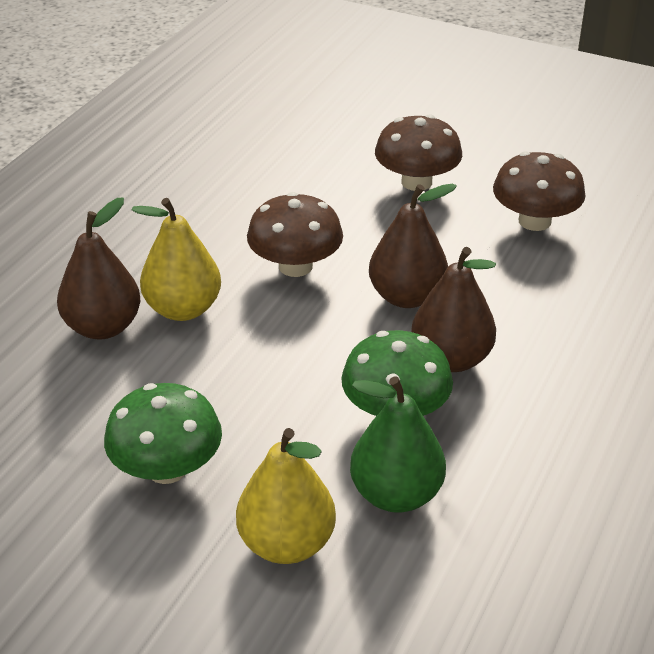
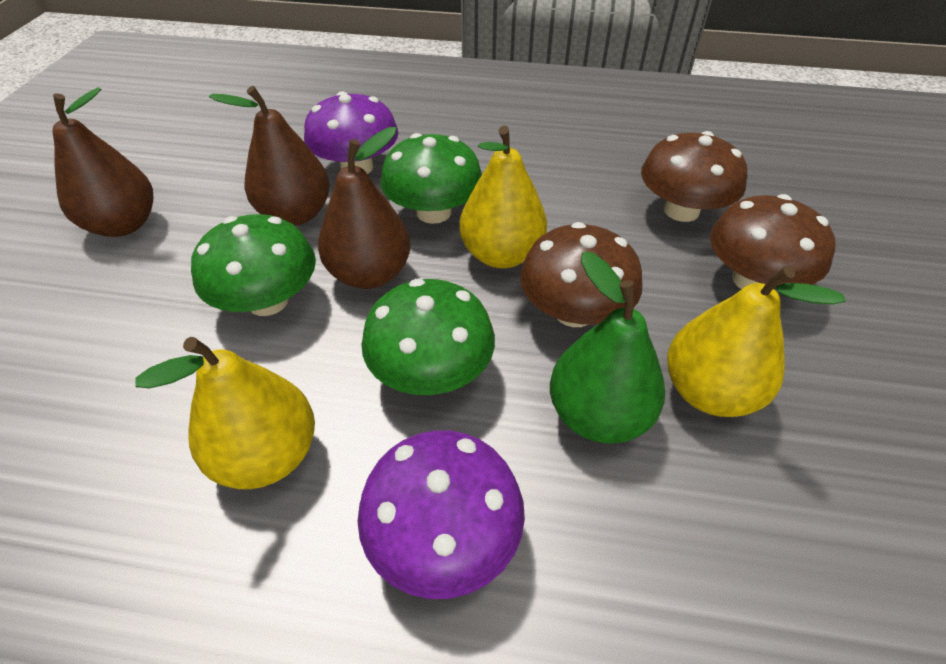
green mushroom: 2 -> 3
purple mushroom: 0 -> 2
yellow pear: 2 -> 3

